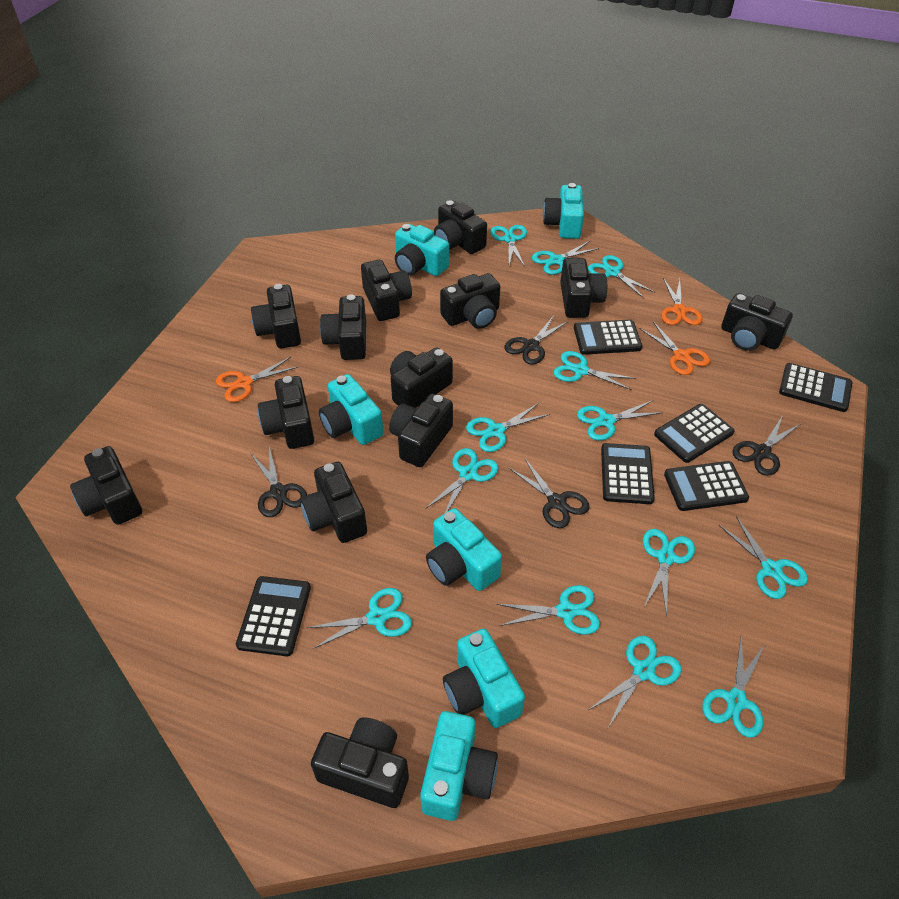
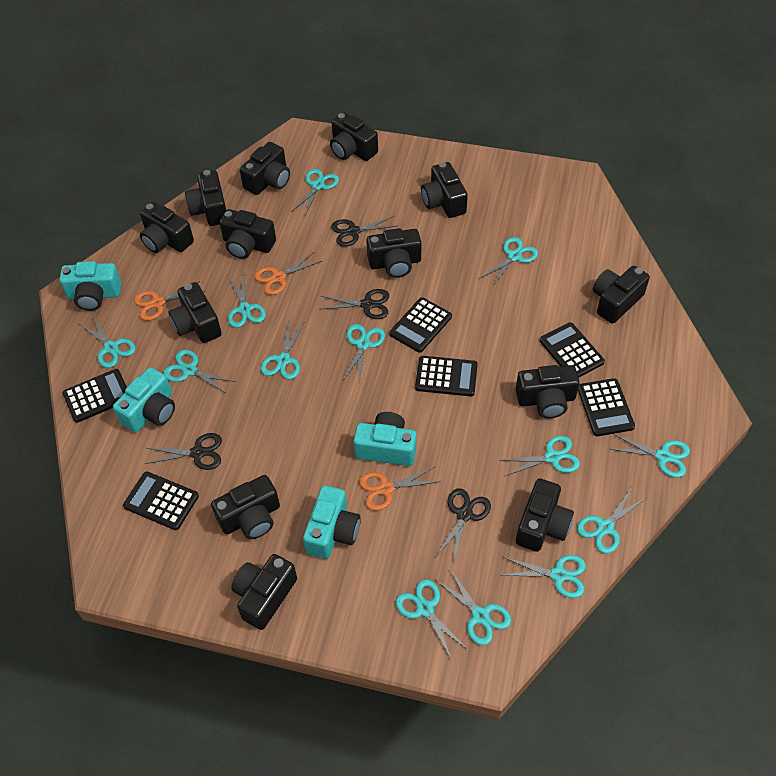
turquoise camera: 6 -> 4

